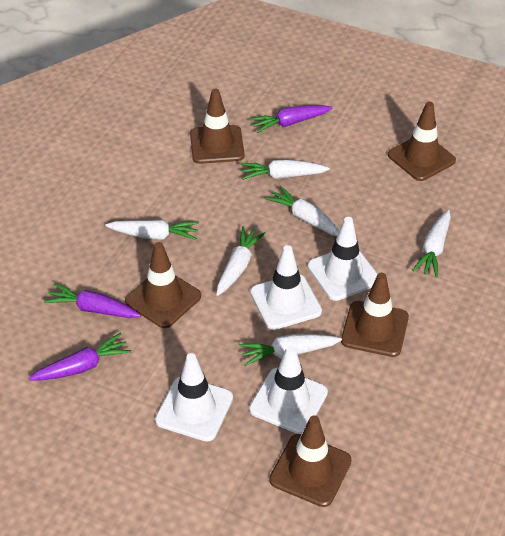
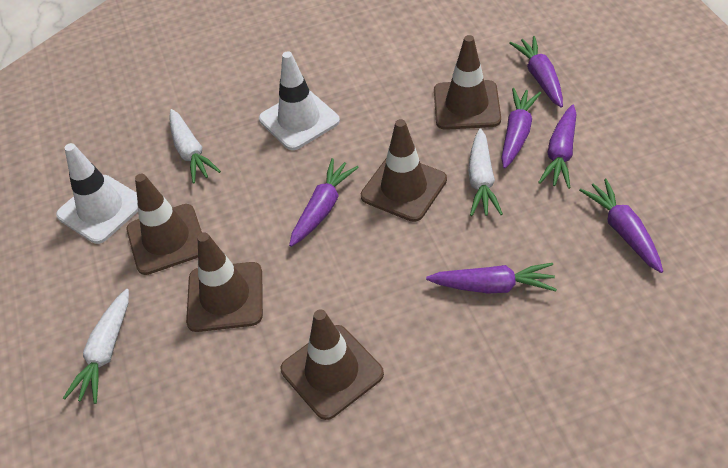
purple carrot: 3 -> 6
white carrot: 6 -> 3
white traffic cone: 4 -> 2

